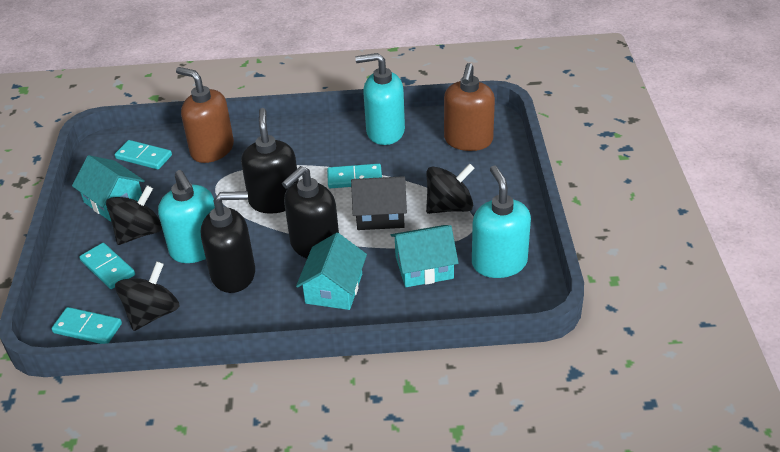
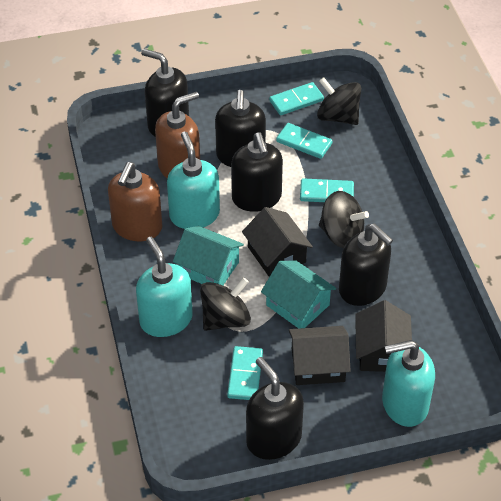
black house: 1 -> 3
black soap dispenser: 3 -> 5
turquoise house: 3 -> 2

